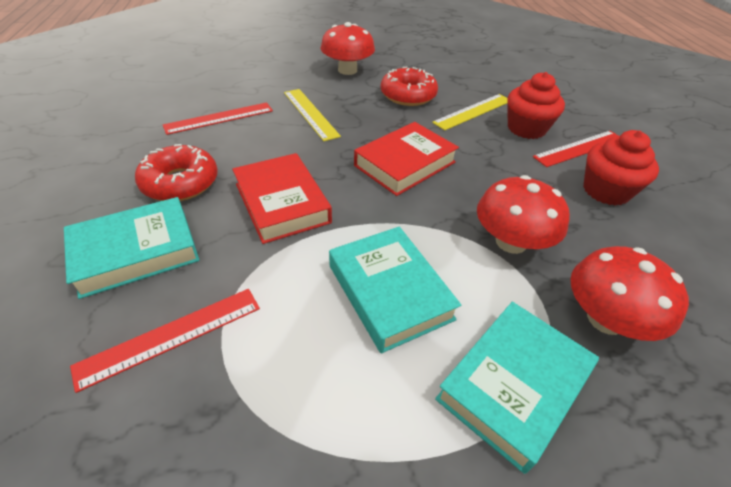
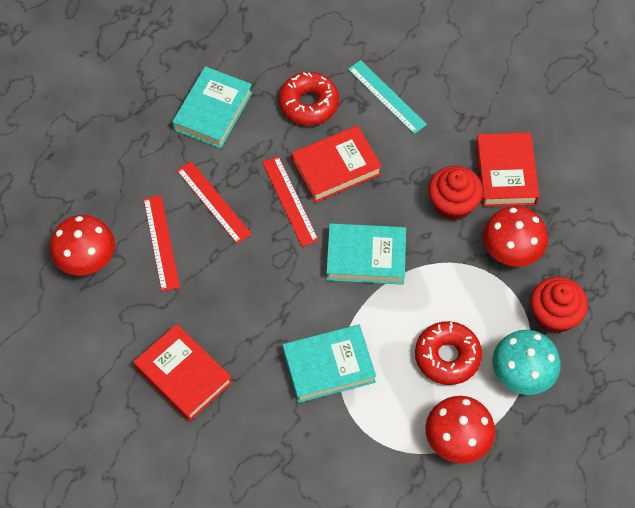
red book: 2 -> 3
turquoise mushroom: 0 -> 1
turquoise ruler: 0 -> 1
yellow ruler: 2 -> 0

